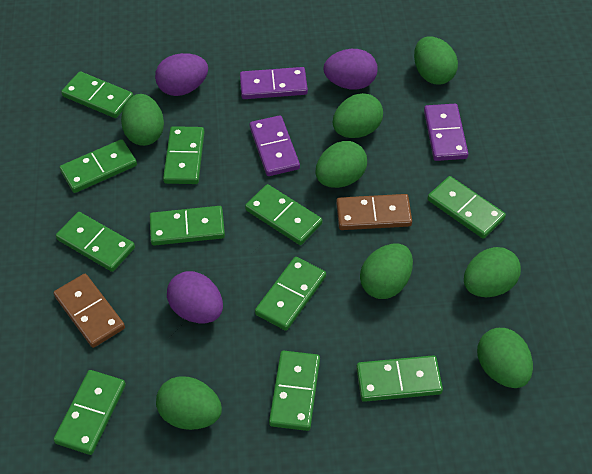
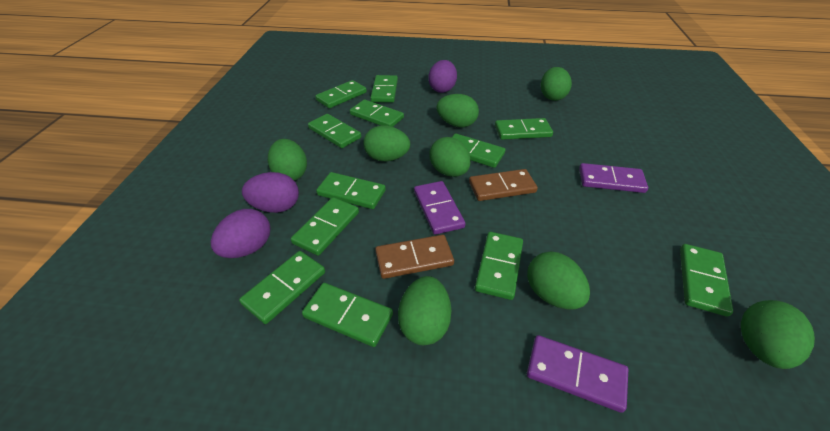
green domino: 11 -> 12

